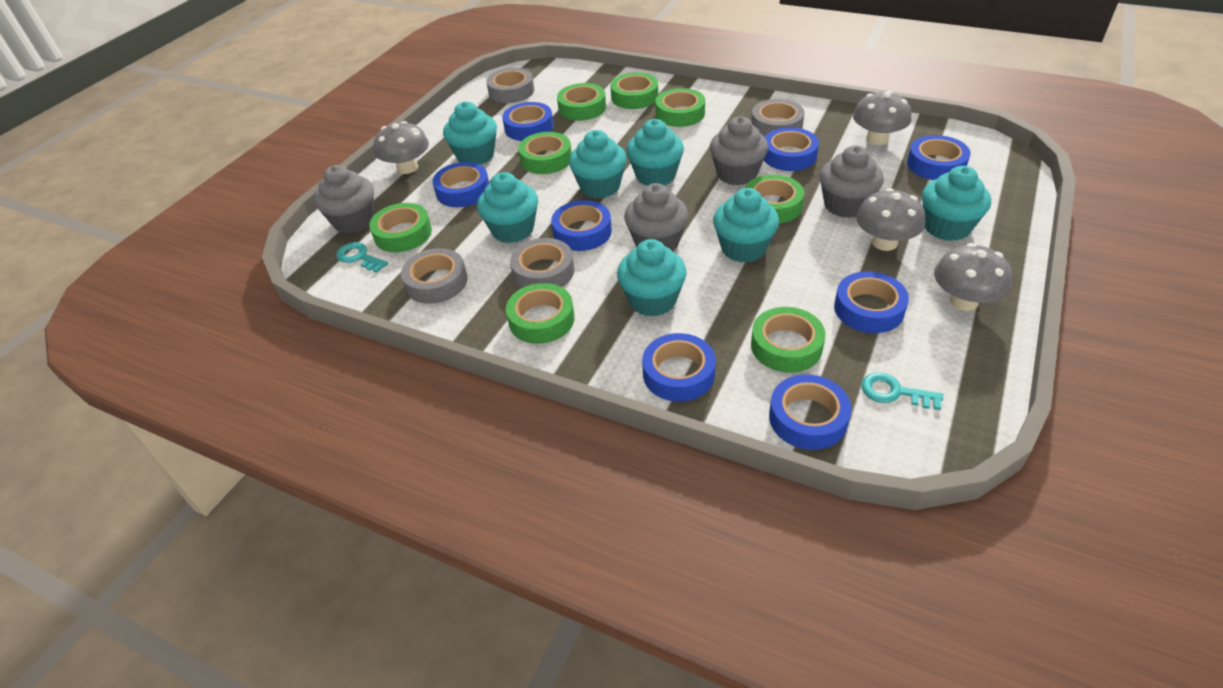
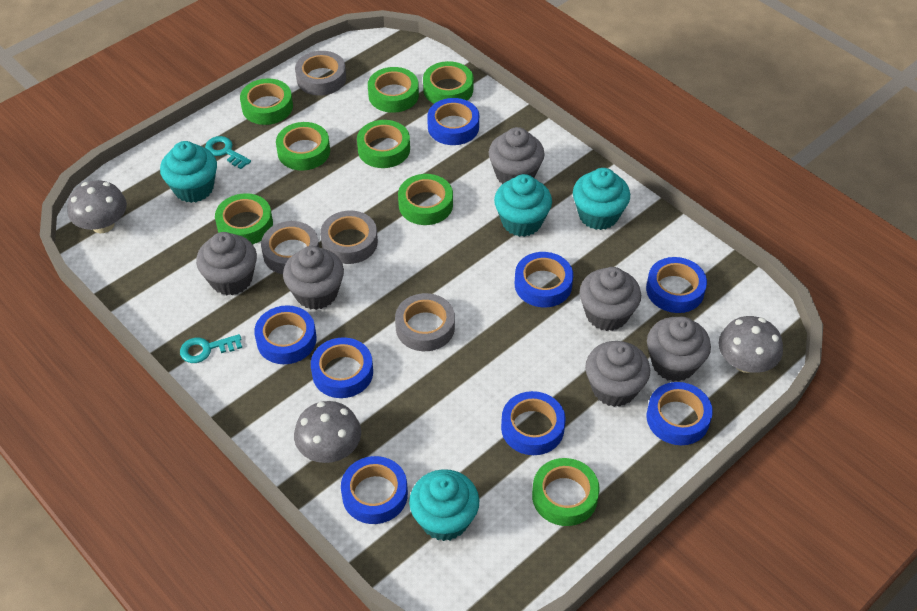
grey cupcake: 4 -> 6
grey mushroom: 4 -> 3
turquoise cupcake: 7 -> 4

